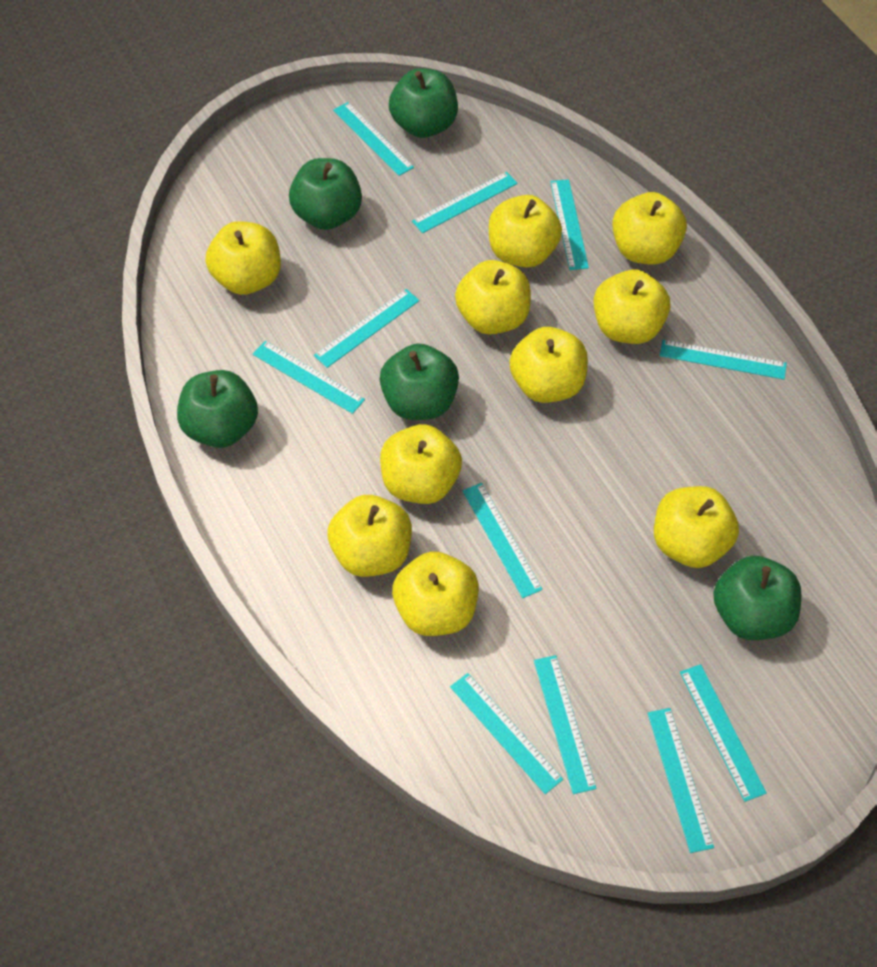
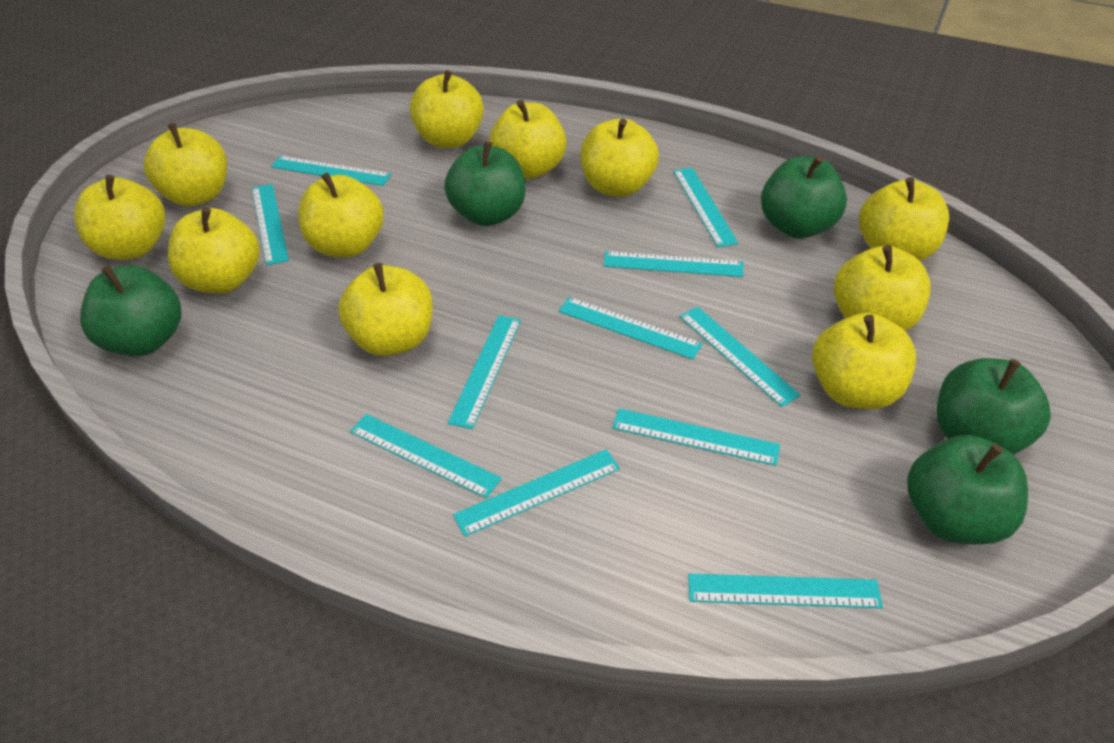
yellow apple: 10 -> 11

